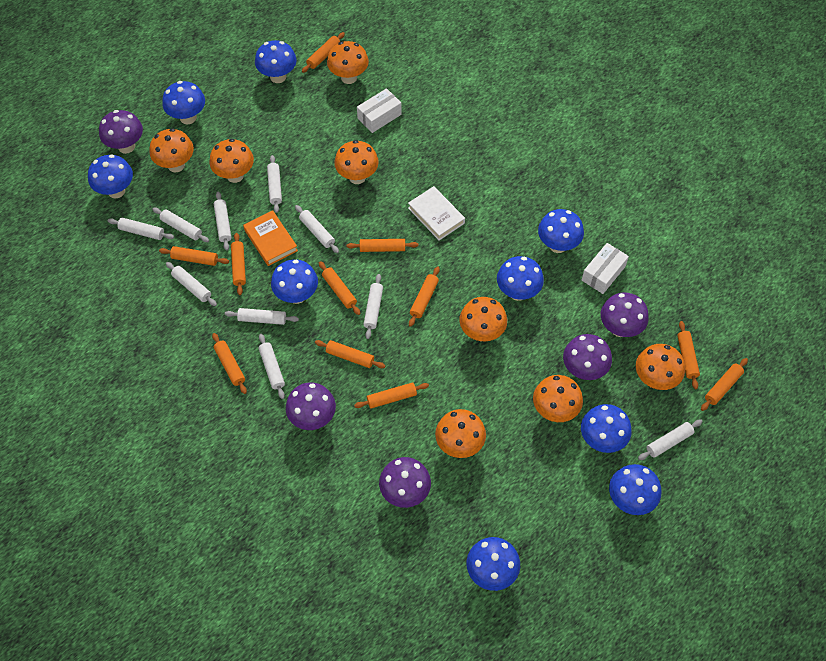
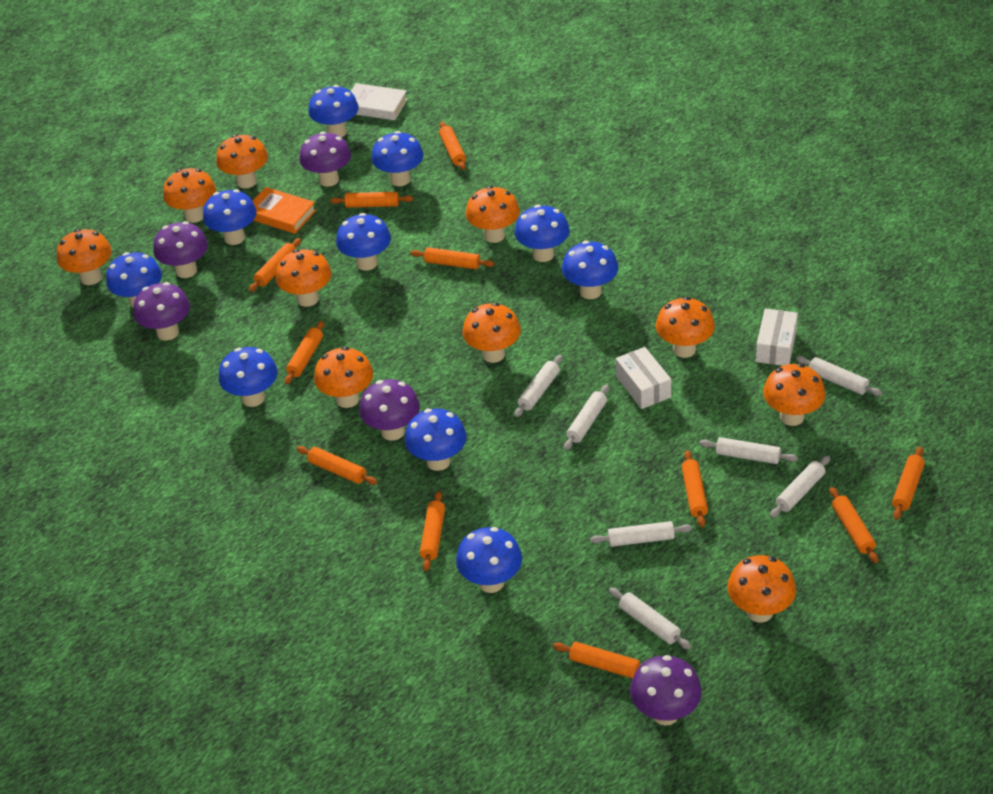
blue mushroom: 9 -> 10
orange mushroom: 8 -> 10
white rolling pin: 10 -> 7

